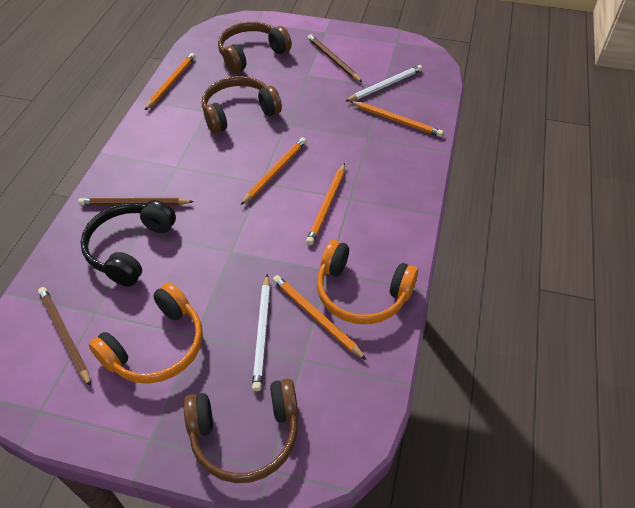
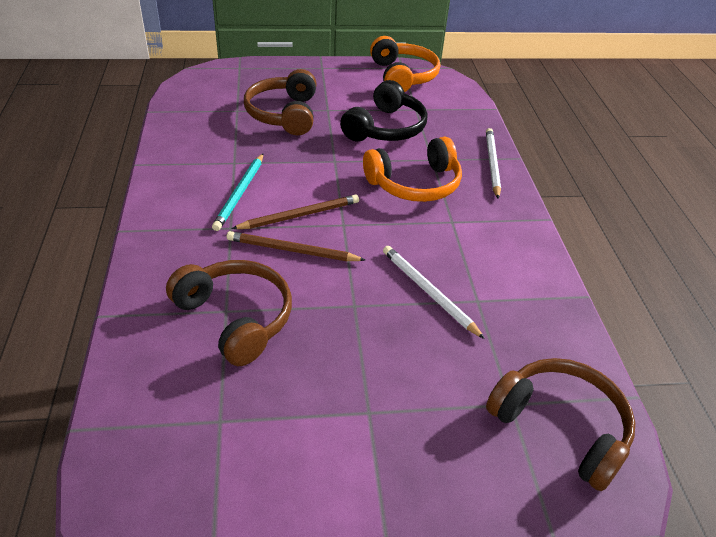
brown pencil: 3 -> 2
orange pencil: 5 -> 0
turquoise pencil: 0 -> 1

